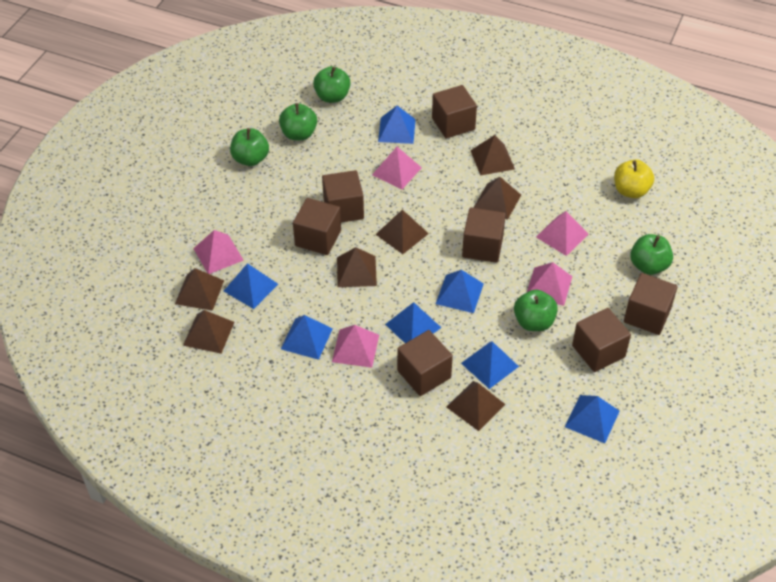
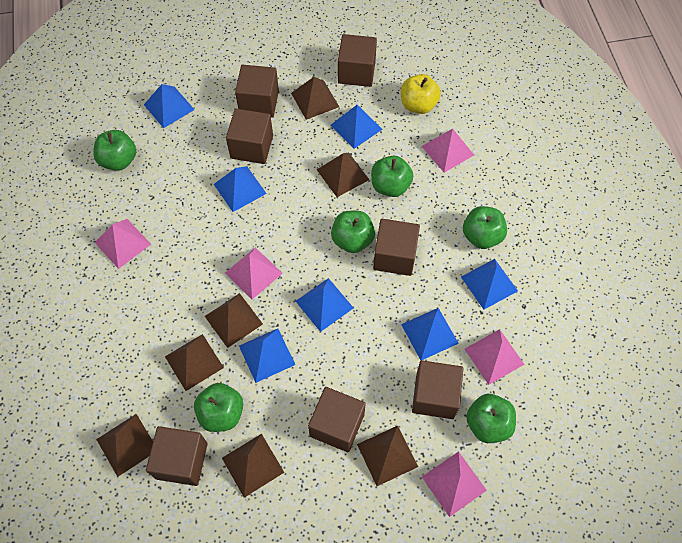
green apple: 5 -> 6

